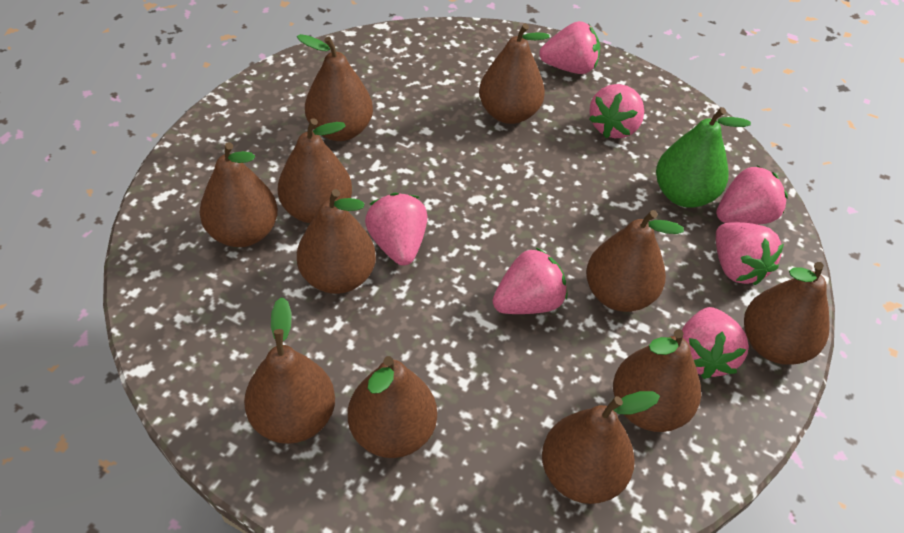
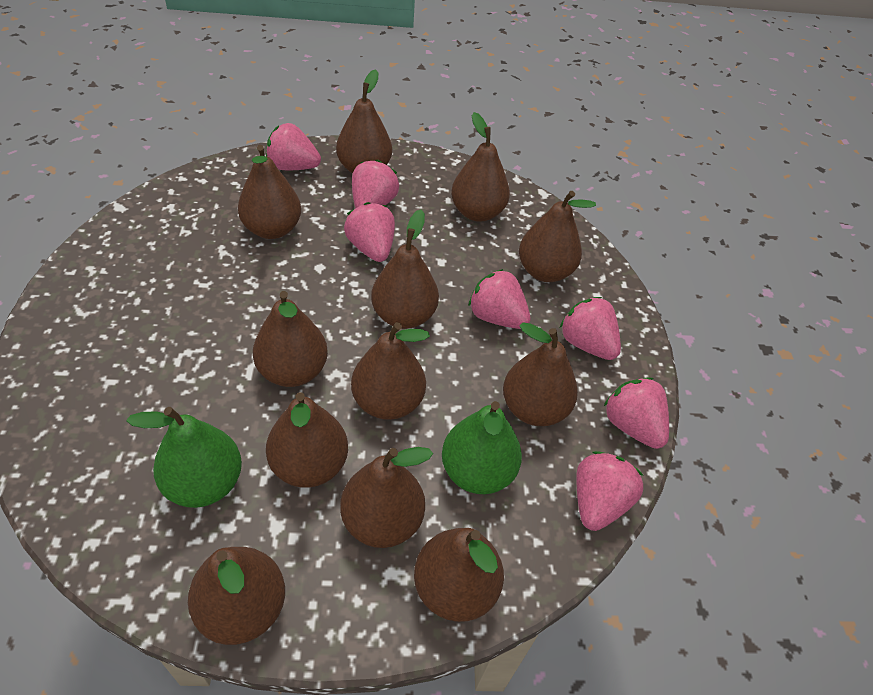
brown pear: 11 -> 12
green pear: 1 -> 2

